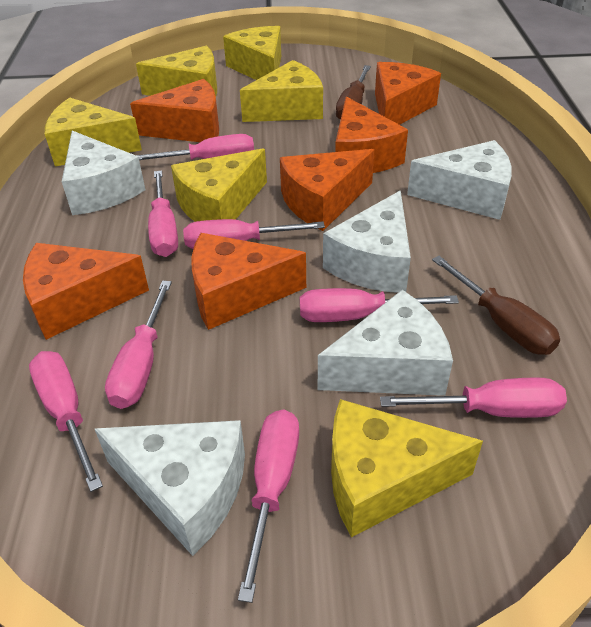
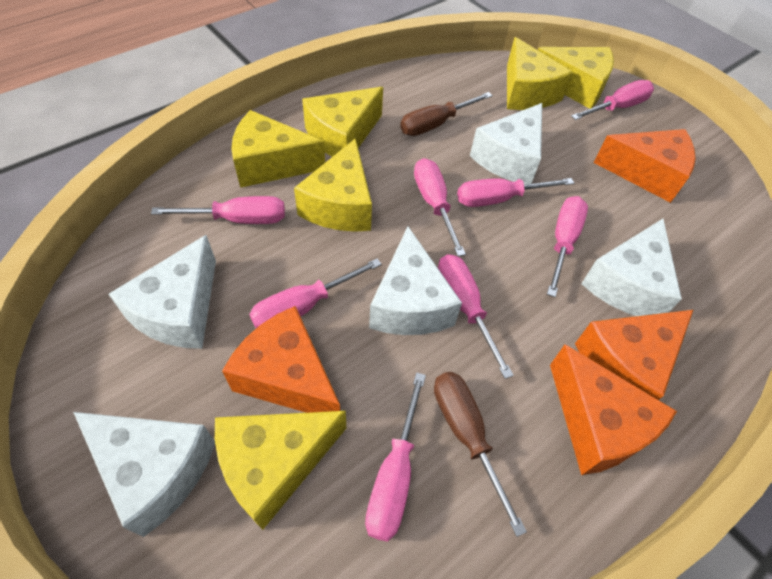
orange cheese: 6 -> 4

